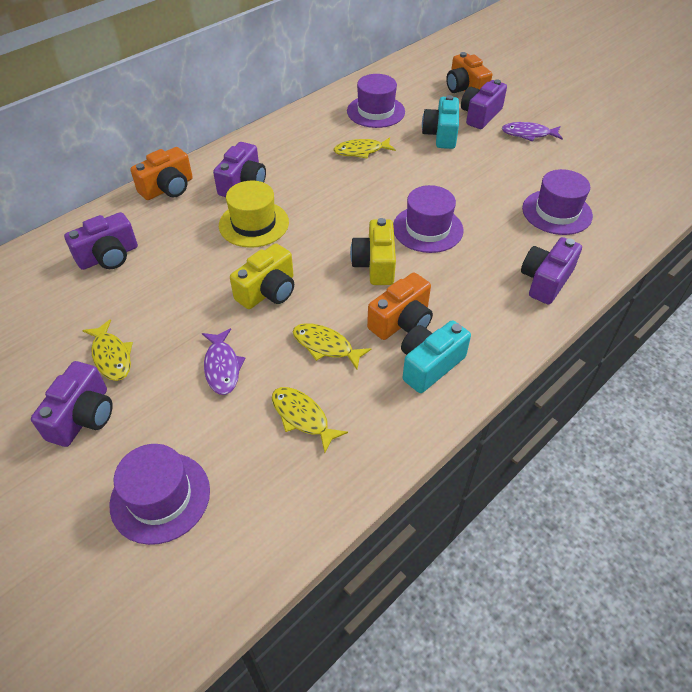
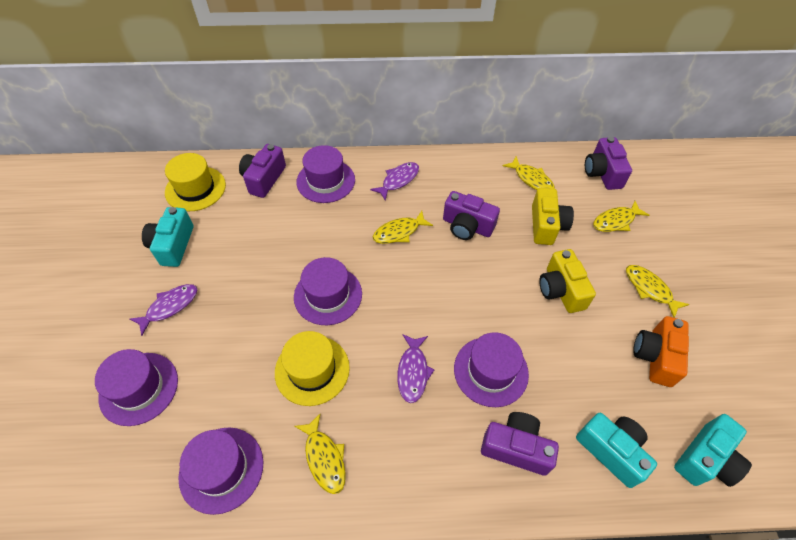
orange camera: 3 -> 1
purple camera: 5 -> 4
purple fish: 2 -> 3
purple hat: 4 -> 5
turquoise camera: 2 -> 3
yellow fish: 4 -> 5
yellow hat: 1 -> 2

